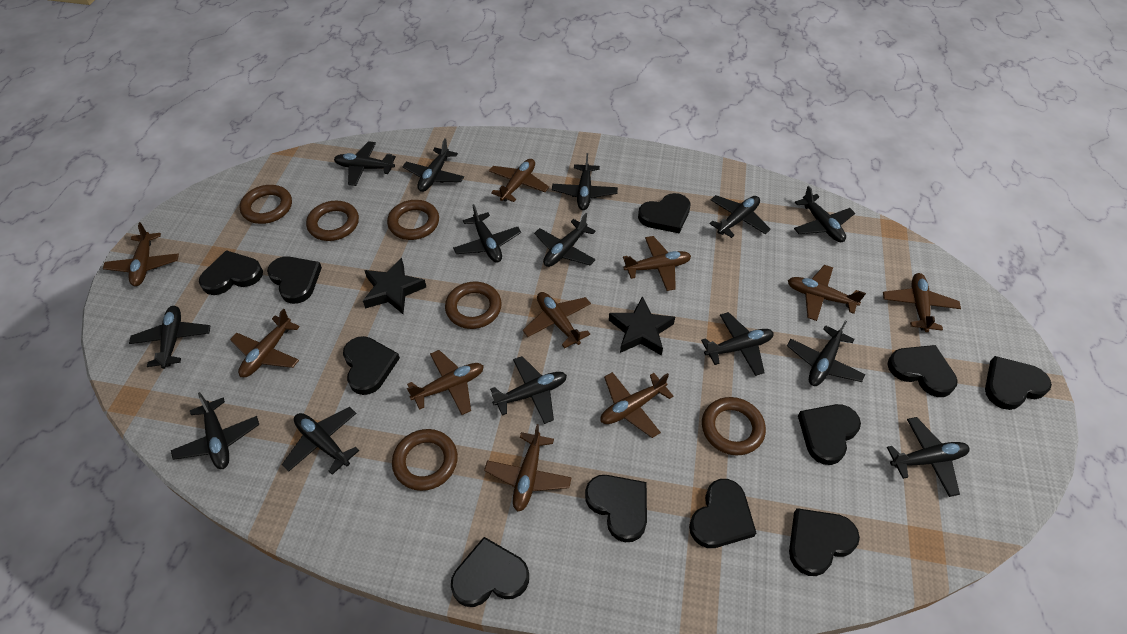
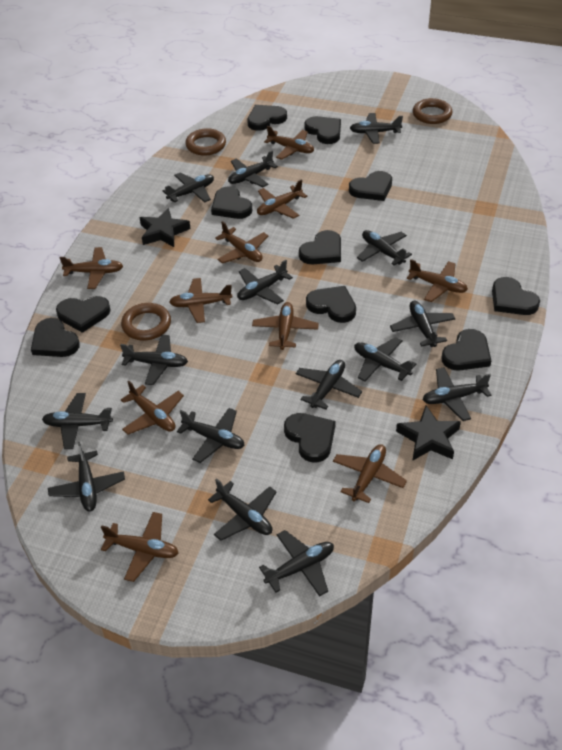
black plane: 14 -> 15
brown ring: 6 -> 3

